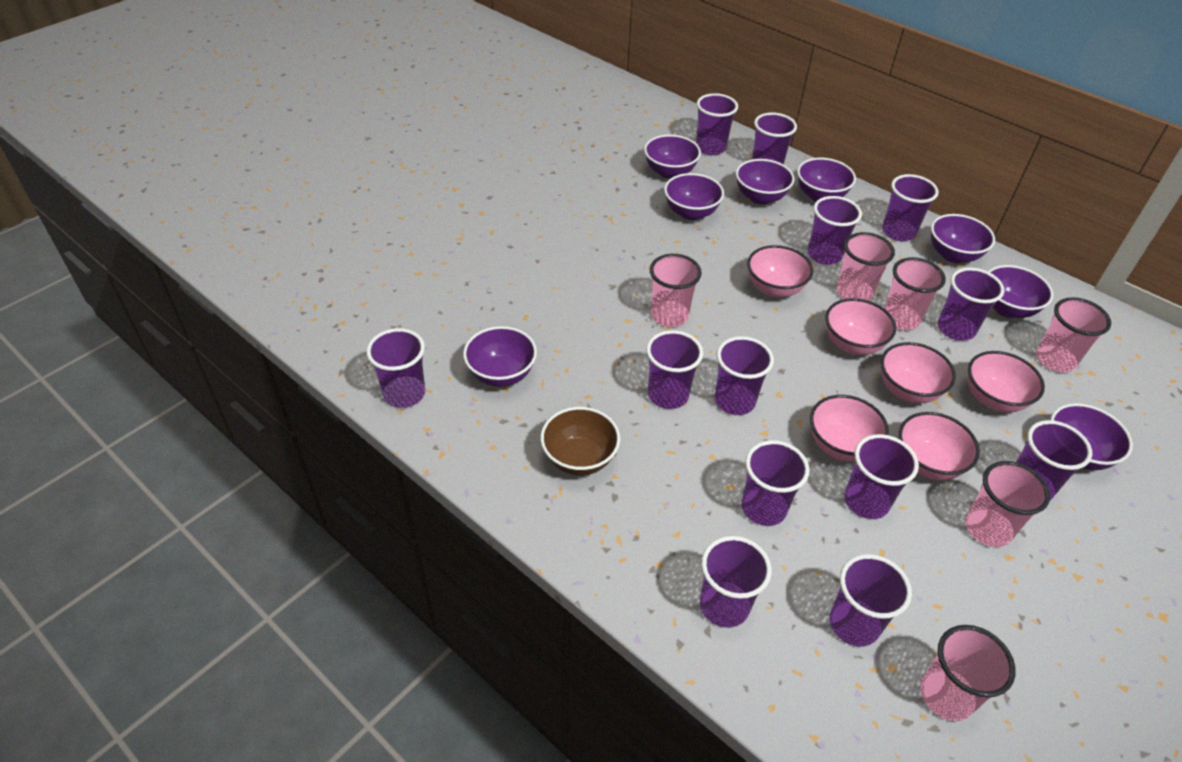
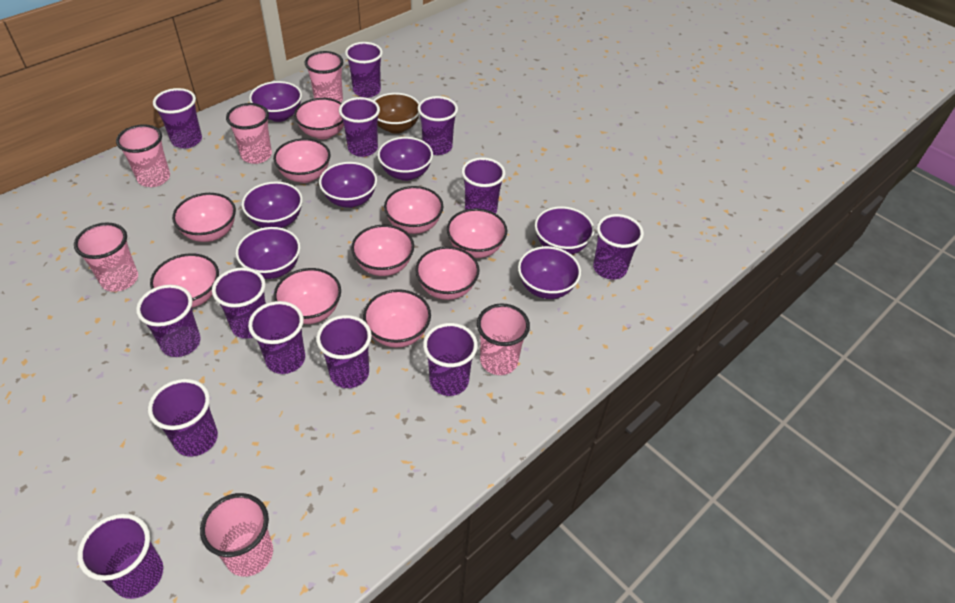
pink bowl: 6 -> 10
purple bowl: 8 -> 7

